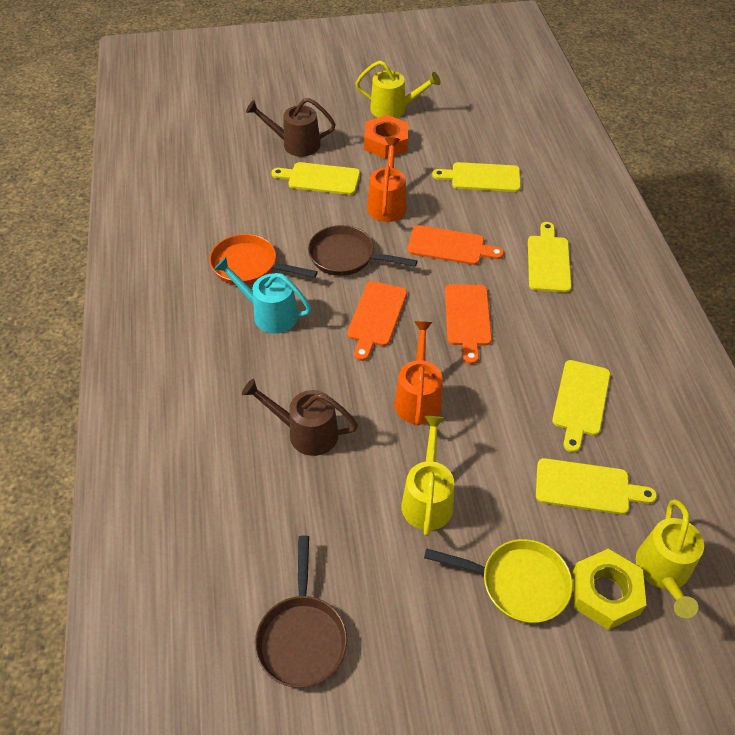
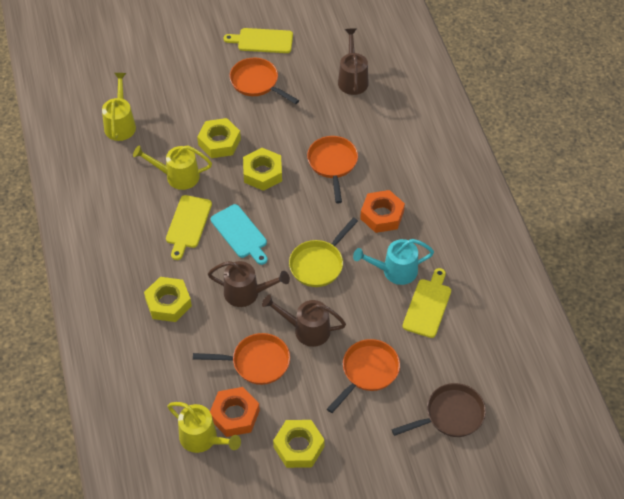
brown pan: 2 -> 1
brown watering can: 2 -> 3
orange cutting board: 3 -> 0
orange nut: 1 -> 2
orange pan: 1 -> 4
orange watering can: 2 -> 0
turquoise cutting board: 0 -> 1
yellow cutting board: 5 -> 3
yellow nut: 1 -> 4

